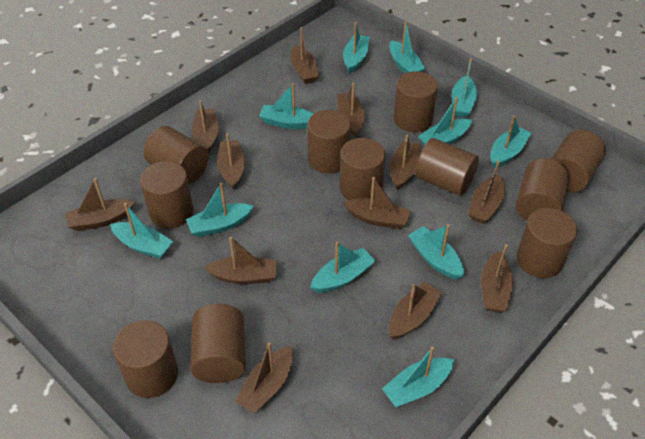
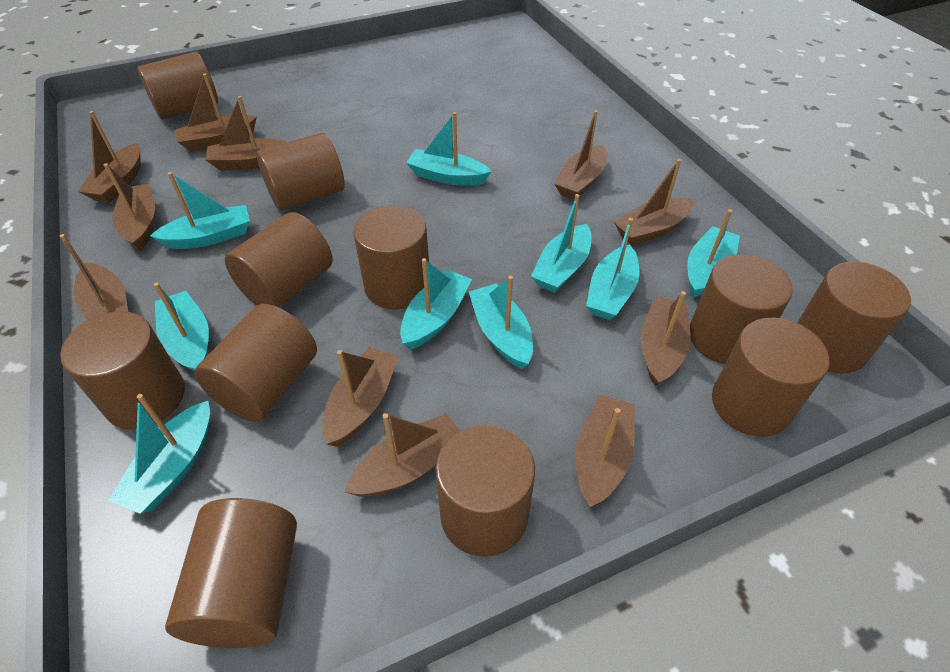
brown boat: 12 -> 11
turquoise boat: 11 -> 9

